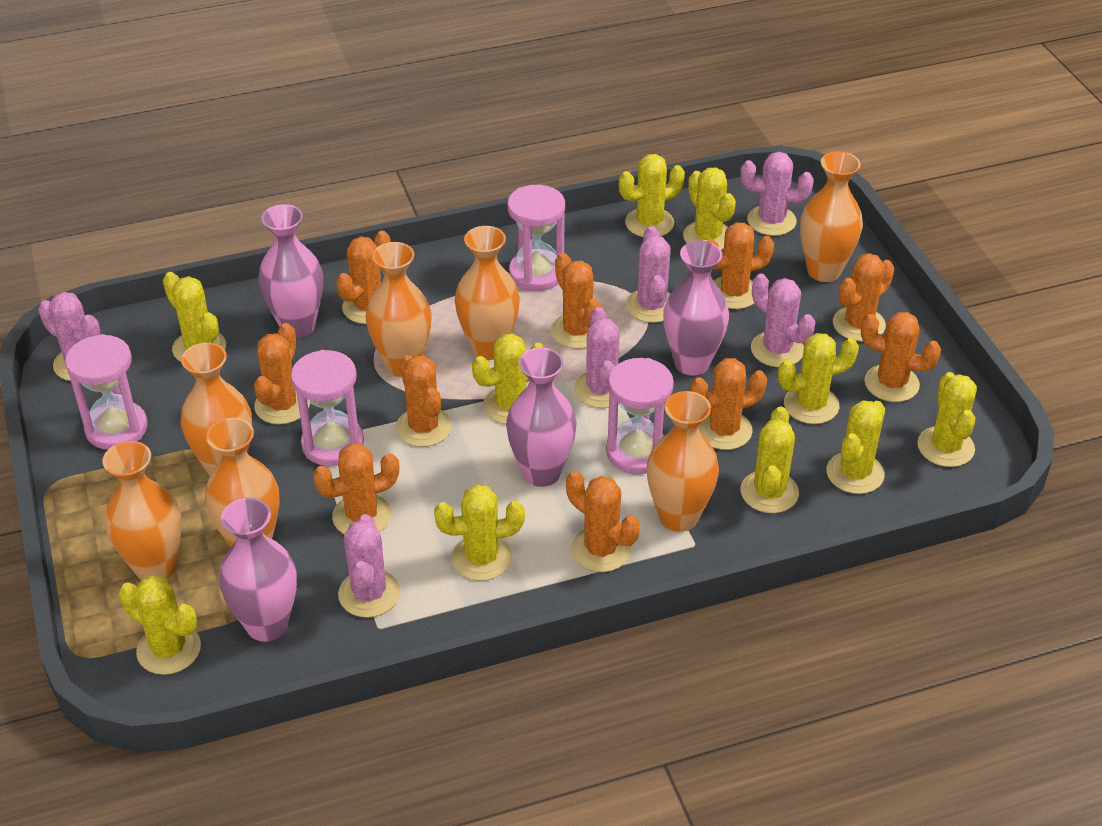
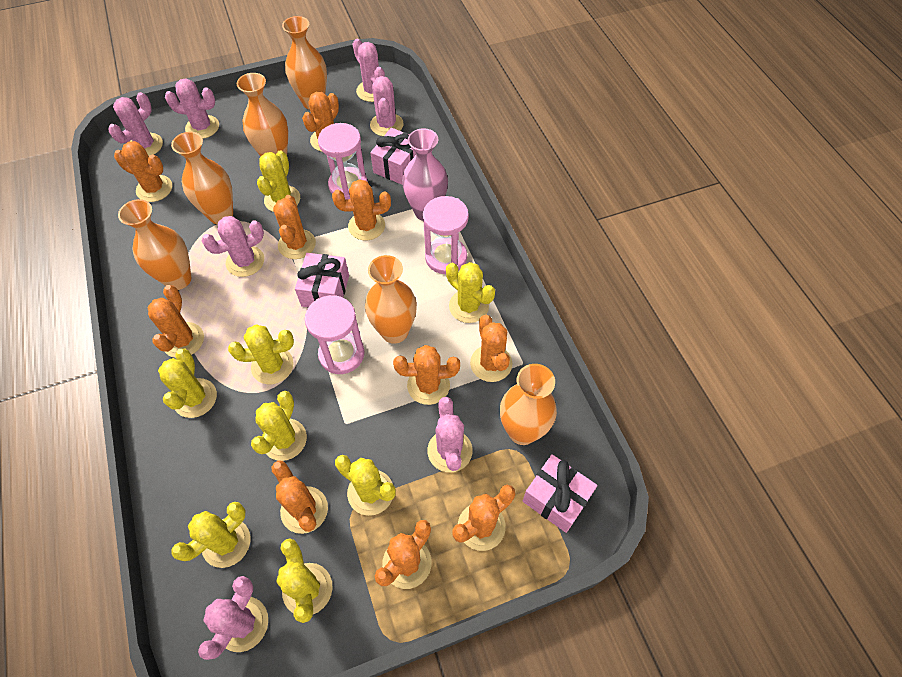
orange vase: 7 -> 6
pink cactus: 6 -> 7
pink gift: 0 -> 3
pink hourglass: 4 -> 3
pink vase: 4 -> 1
yellow cactus: 10 -> 8

